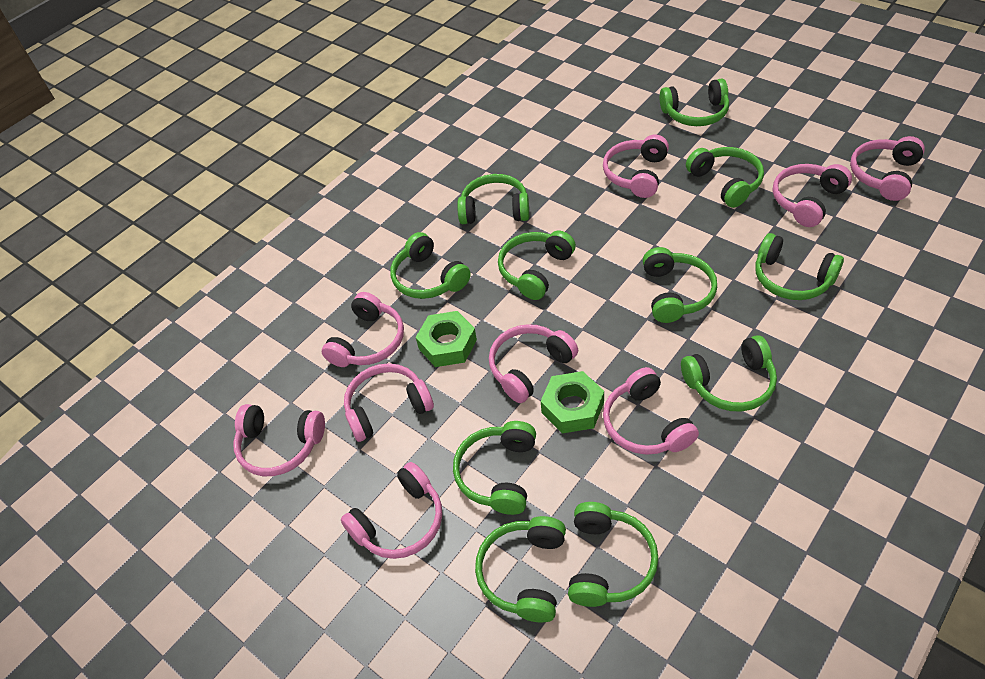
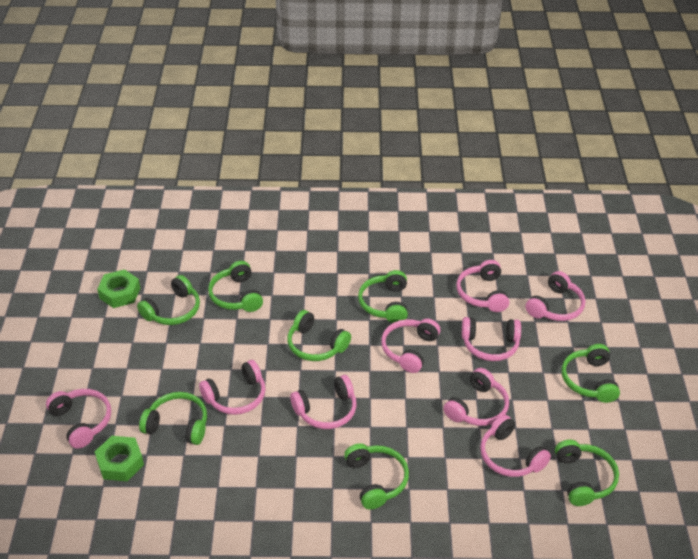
green headphones: 11 -> 8

